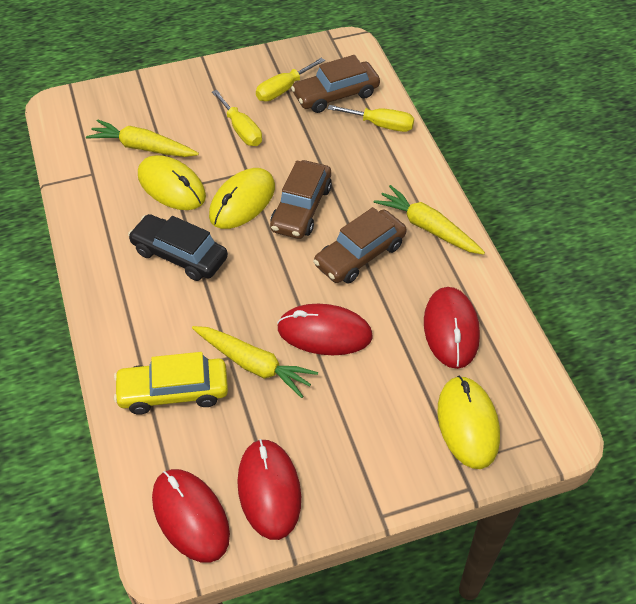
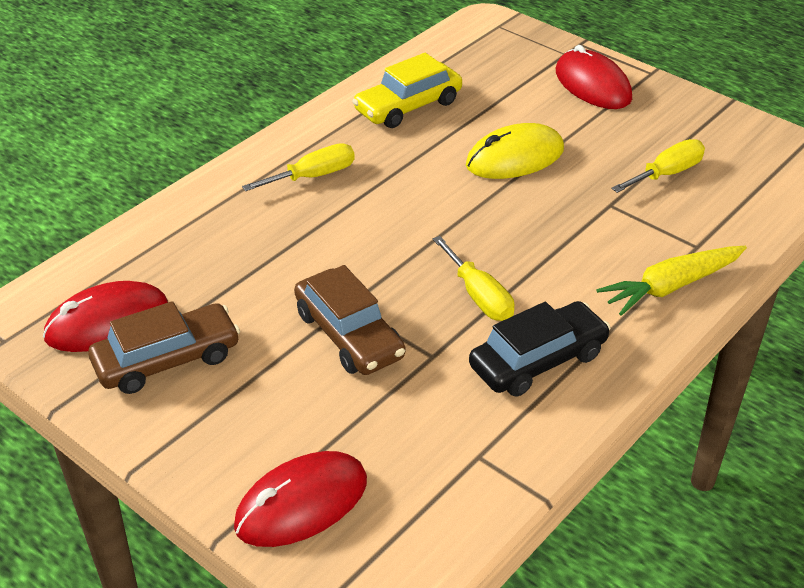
brown car: 3 -> 2
red mouse: 4 -> 3
yellow carrot: 3 -> 1
yellow mouse: 3 -> 1

